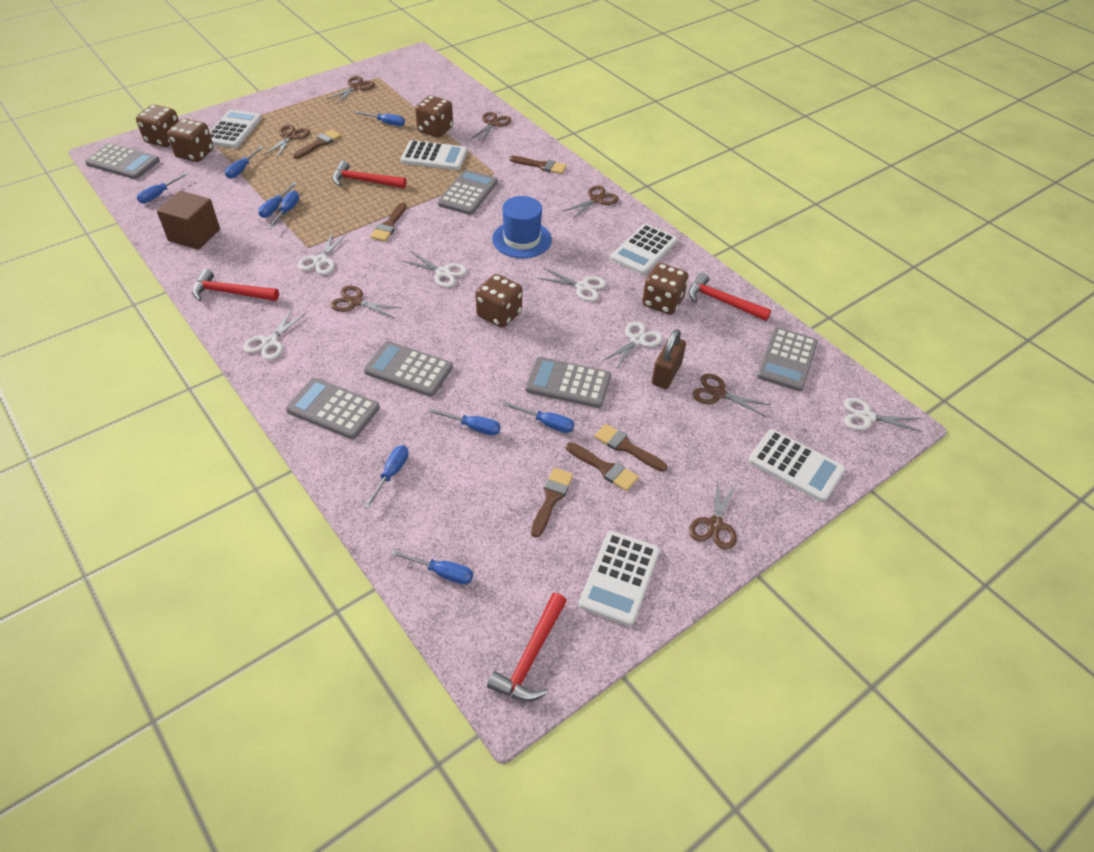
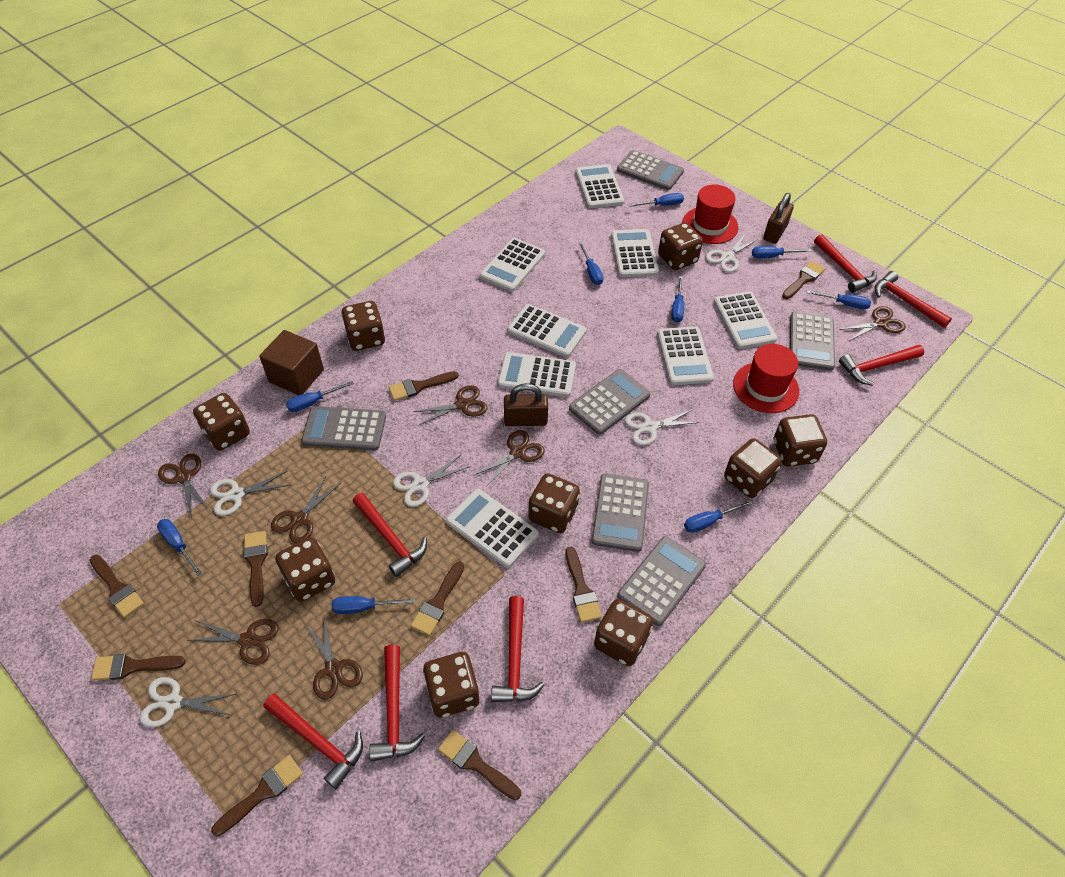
blue hat: 1 -> 0
brown brush: 6 -> 9
brown dice: 5 -> 9
brown padlock: 1 -> 2
red hammer: 4 -> 7
red hat: 0 -> 2
white calculator: 5 -> 8
white scissors: 6 -> 5

